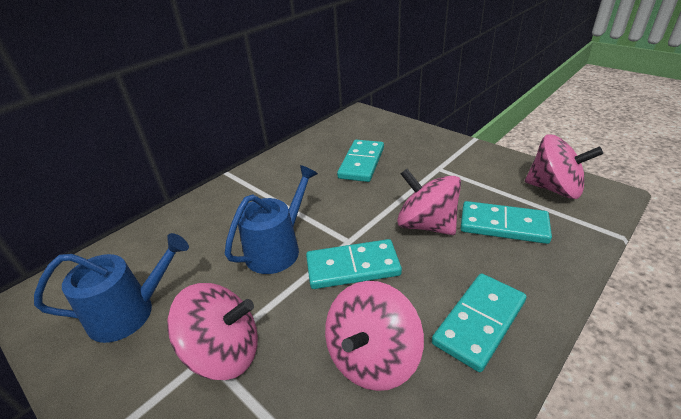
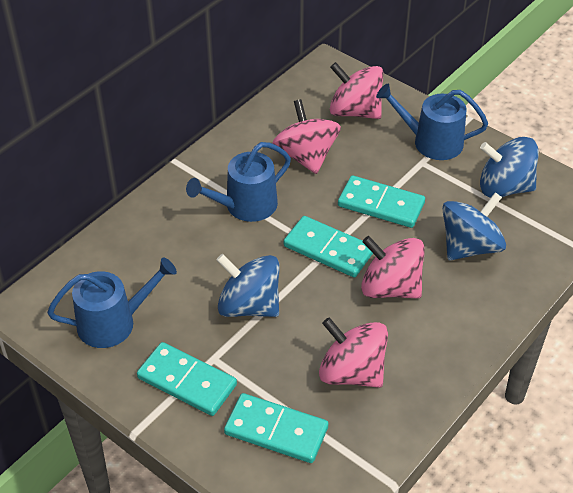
blue spinning top: 0 -> 3
blue watering can: 2 -> 3

